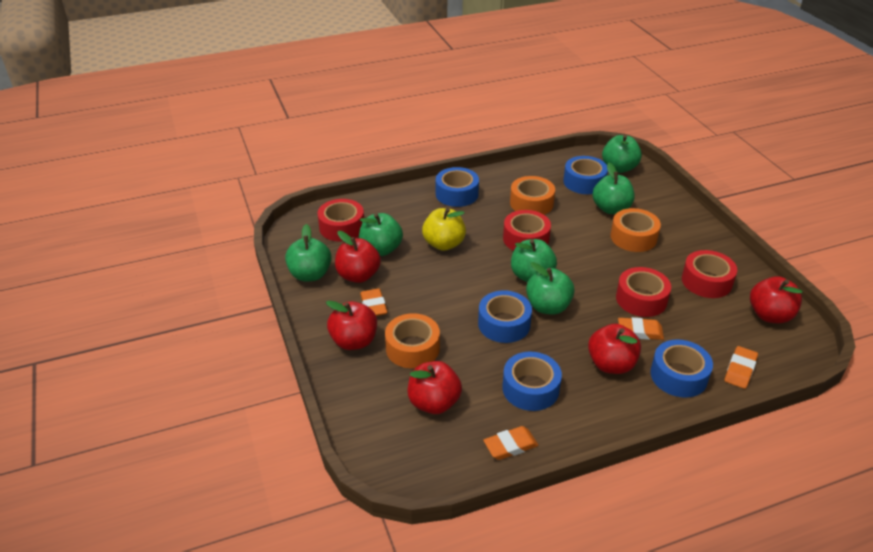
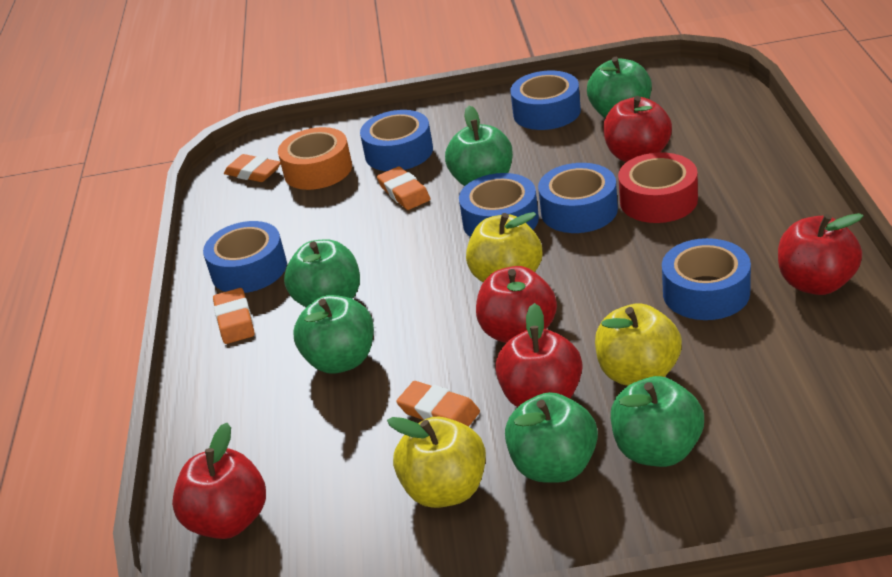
blue tape: 5 -> 6
orange tape: 3 -> 1
red tape: 4 -> 1
yellow apple: 1 -> 3

